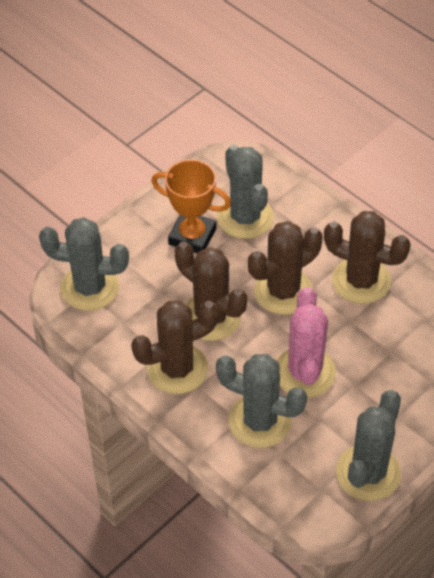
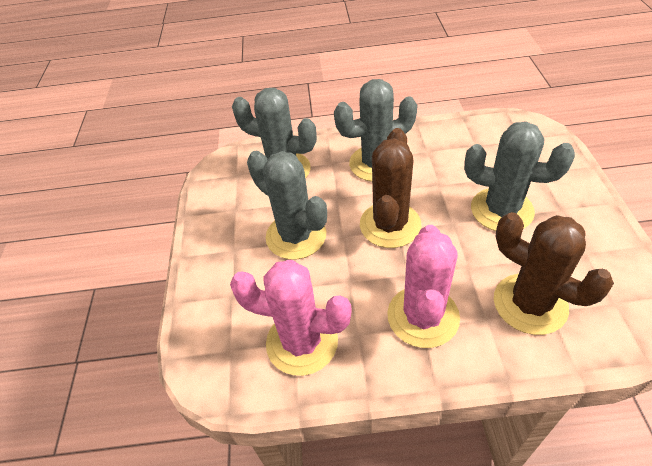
brown cactus: 4 -> 2
orange trophy: 1 -> 0
pink cactus: 1 -> 2

